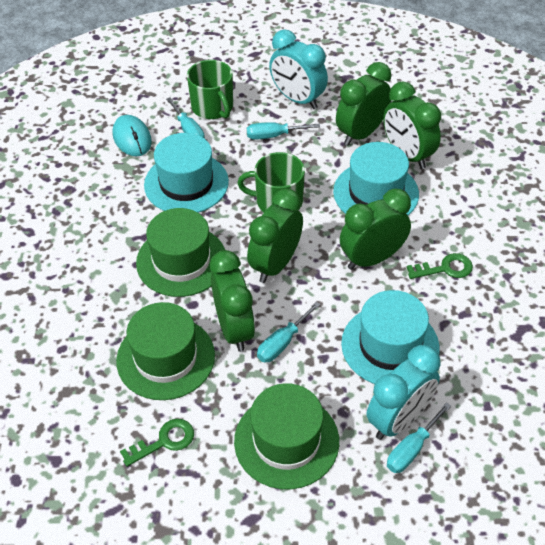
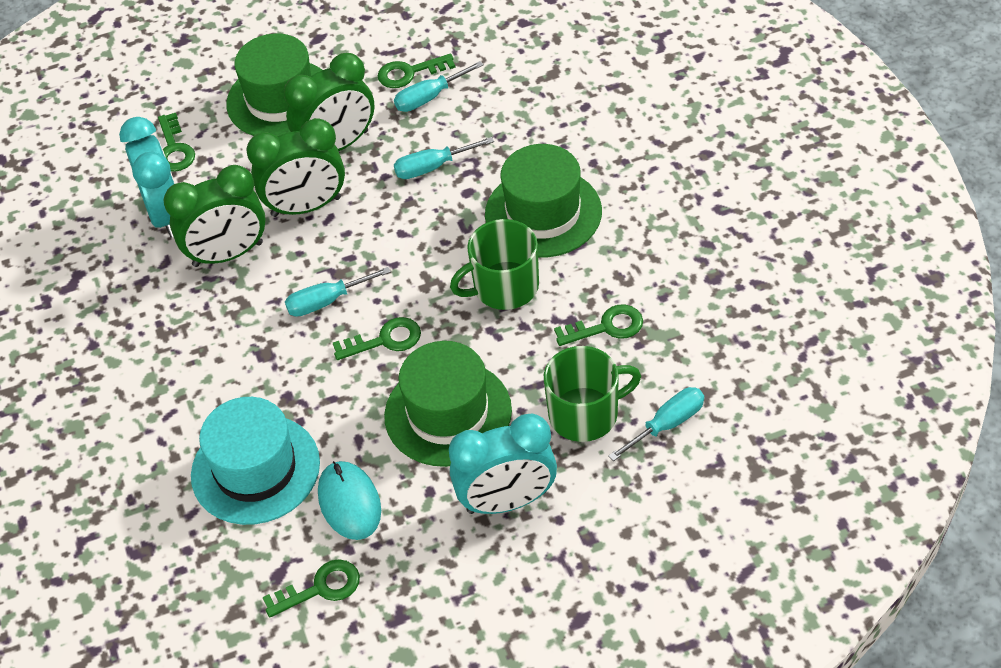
green clock: 5 -> 3
green key: 2 -> 5
turquoise hat: 3 -> 1

